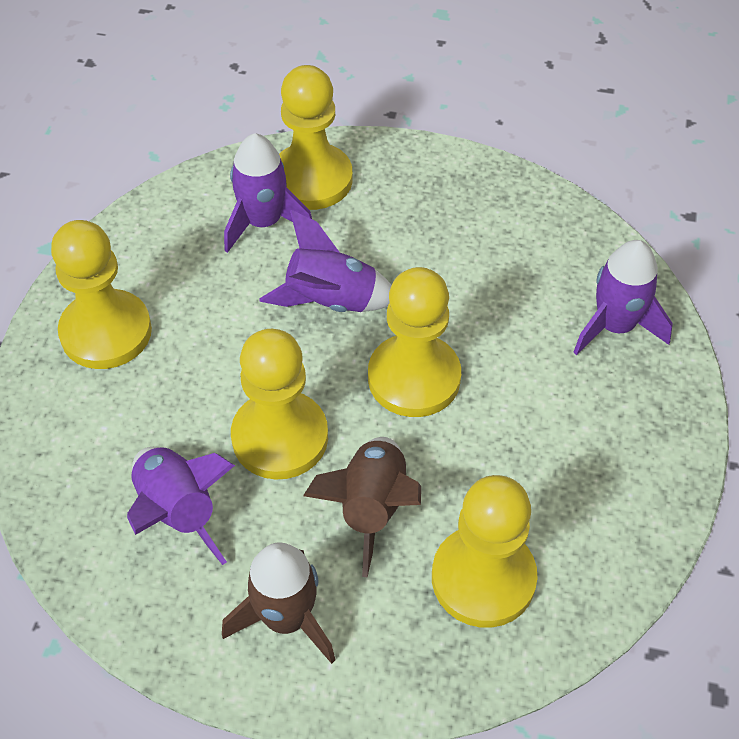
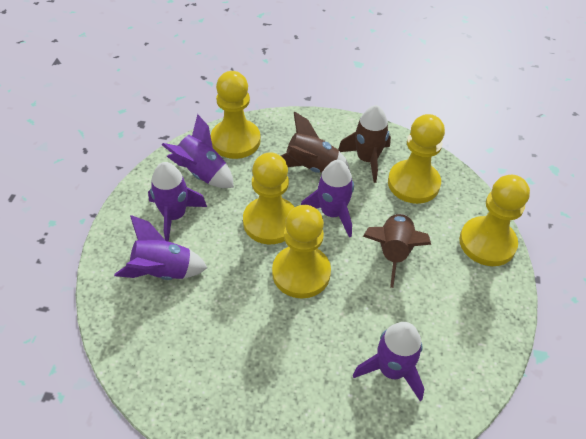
brown rocket: 2 -> 3
purple rocket: 4 -> 5

